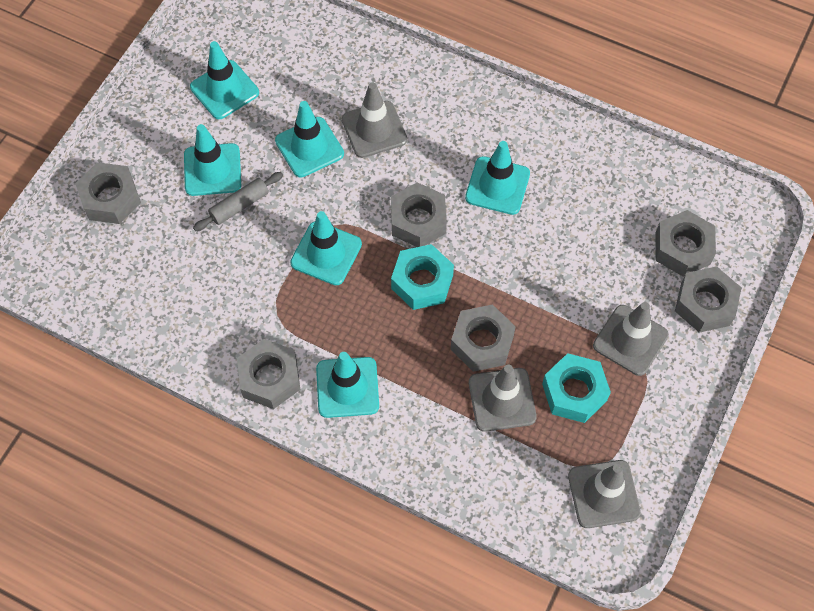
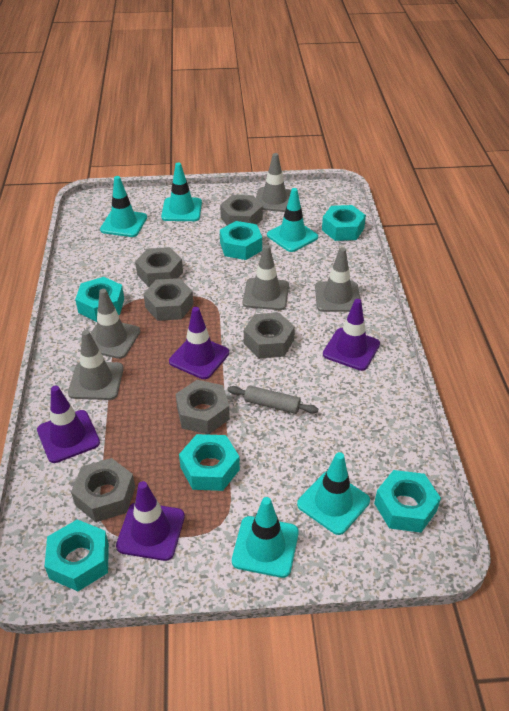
grey traffic cone: 4 -> 5
purple traffic cone: 0 -> 4
turquoise nut: 2 -> 6
turquoise traffic cone: 6 -> 5

